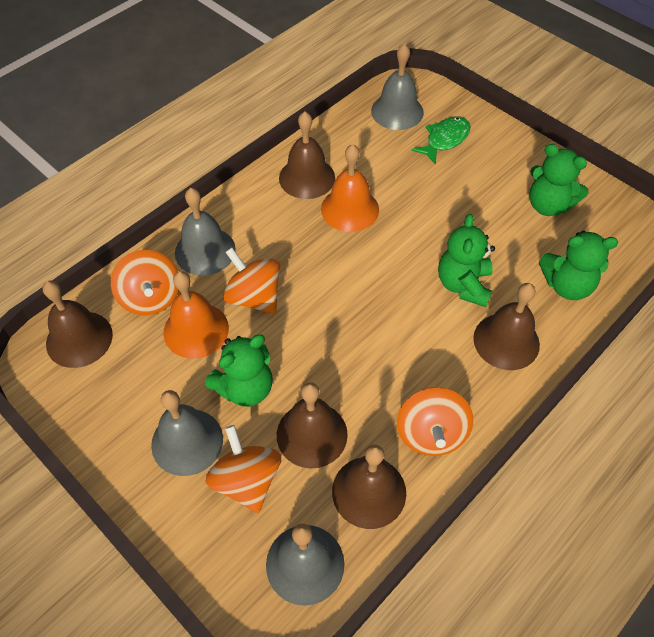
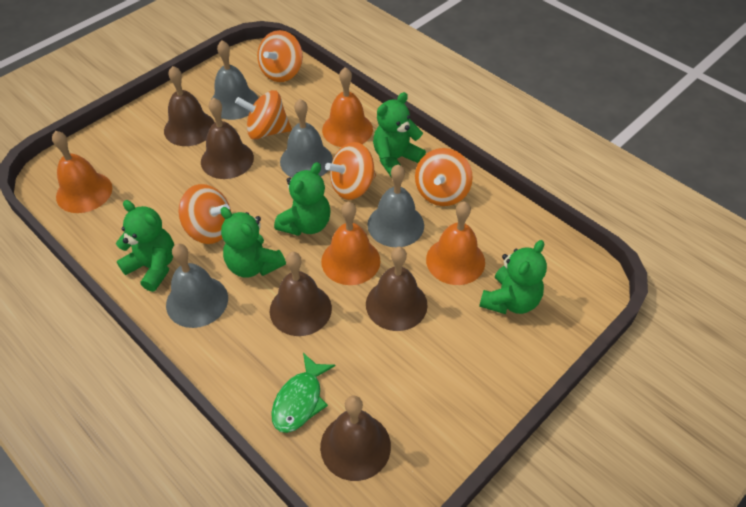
green teddy bear: 4 -> 5
orange bell: 2 -> 4
orange spinning top: 4 -> 5

